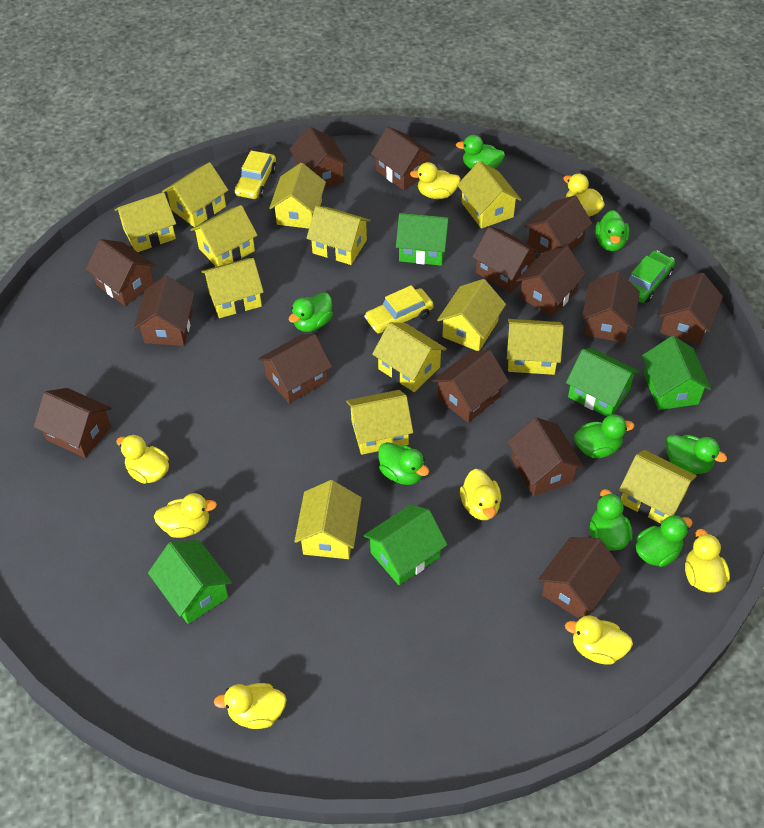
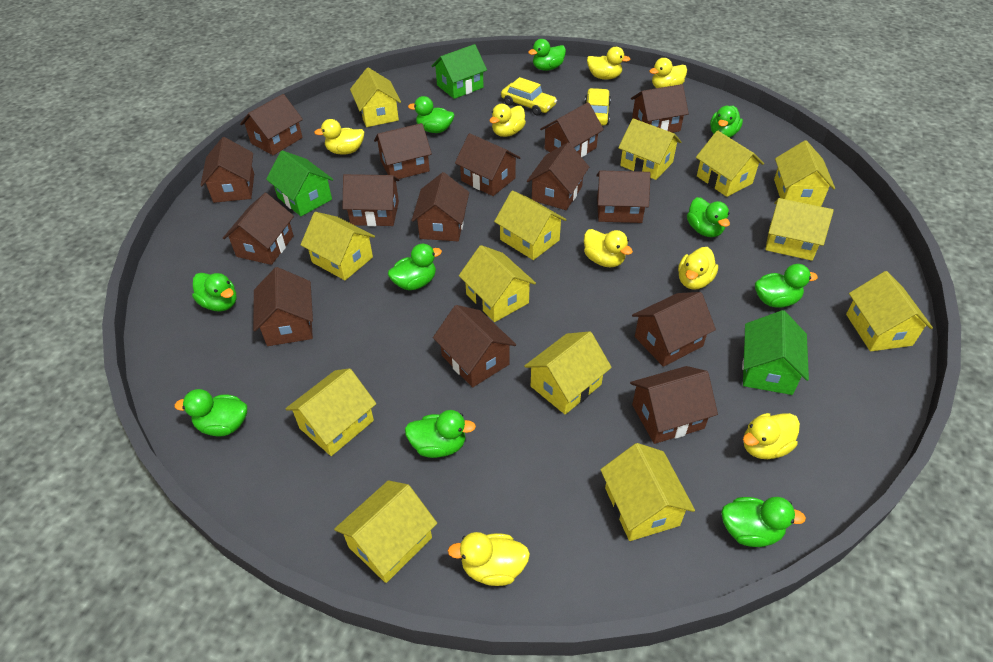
brown house: 14 -> 15
green car: 1 -> 0
green duck: 8 -> 10
green house: 5 -> 3

